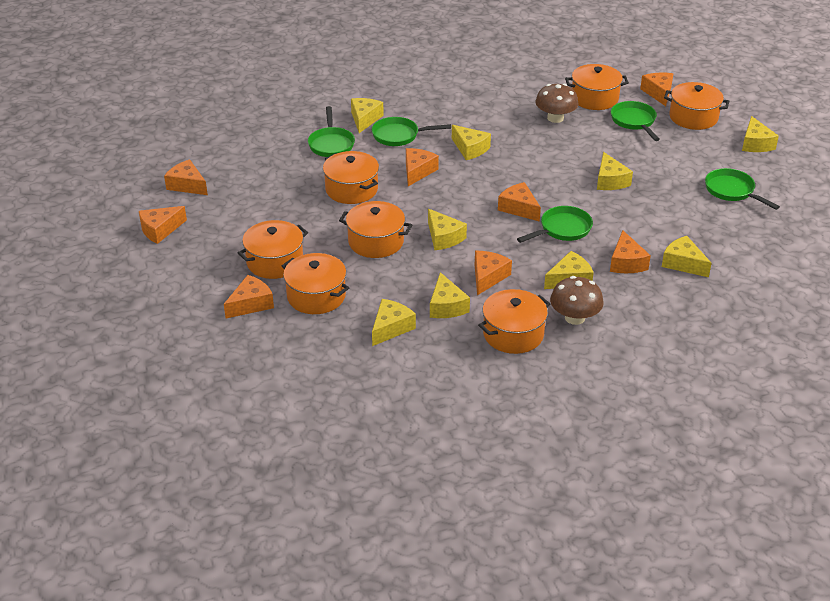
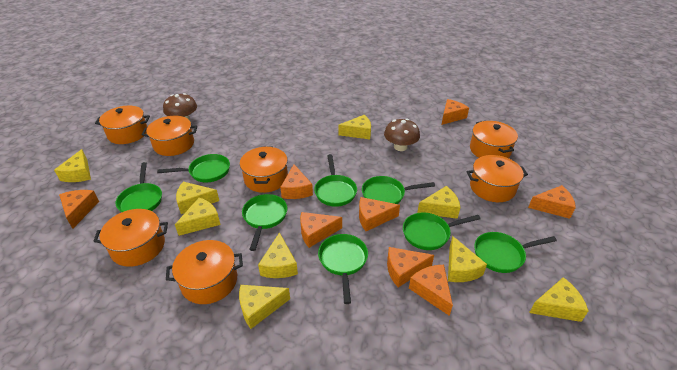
green pan: 5 -> 8

